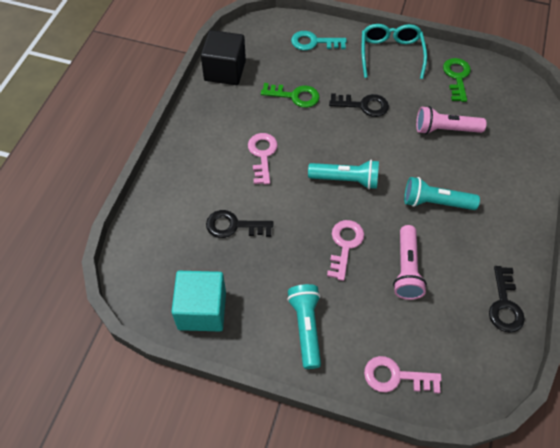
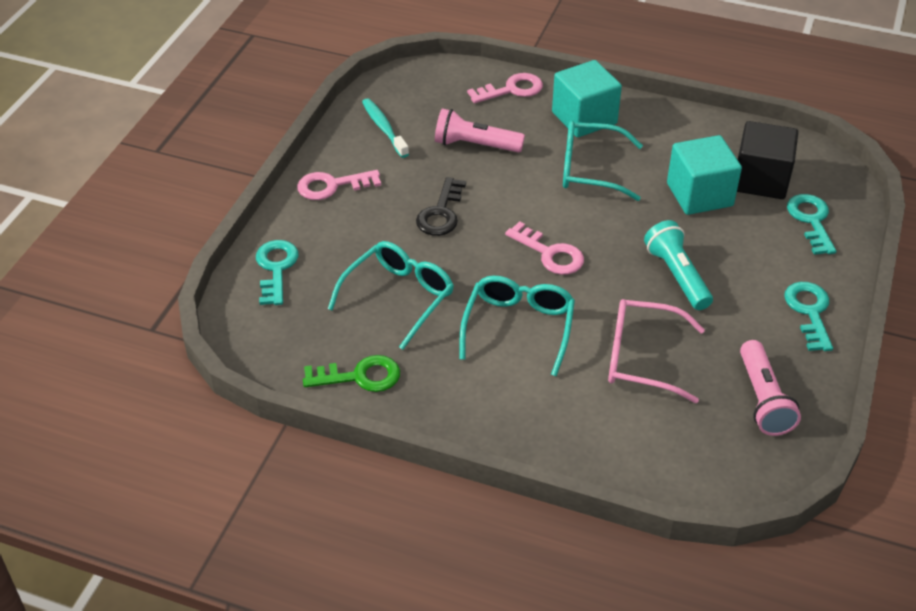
black key: 3 -> 1
green key: 2 -> 1
pink glasses: 0 -> 1
turquoise cube: 1 -> 2
turquoise flashlight: 3 -> 1
turquoise glasses: 1 -> 3
turquoise key: 1 -> 3
turquoise toothbrush: 0 -> 1

